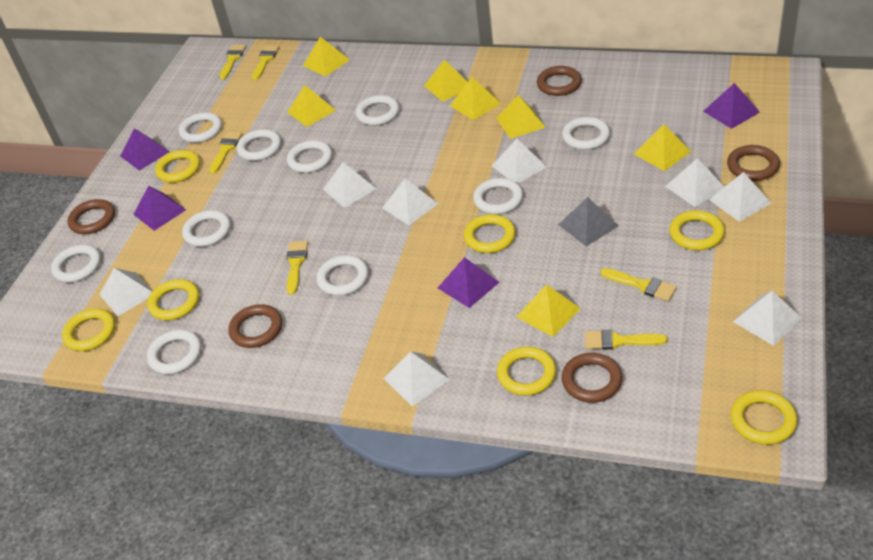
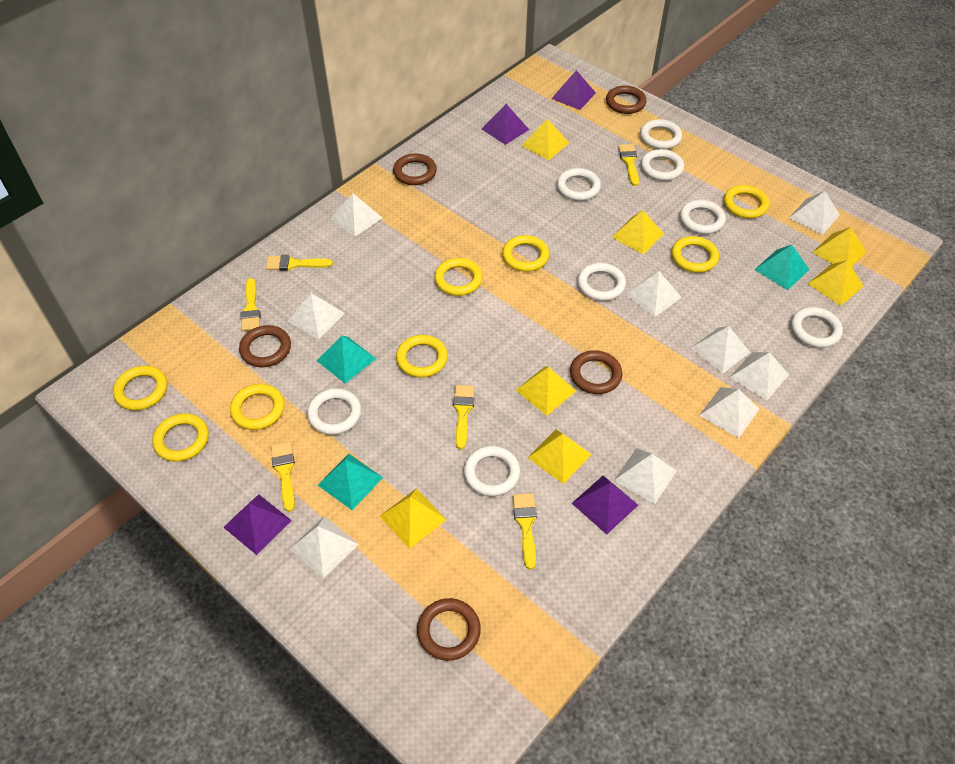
grey pyramid: 1 -> 0
turquoise pyramid: 0 -> 3
white pyramid: 8 -> 9
white ring: 10 -> 8
yellow ring: 7 -> 8

